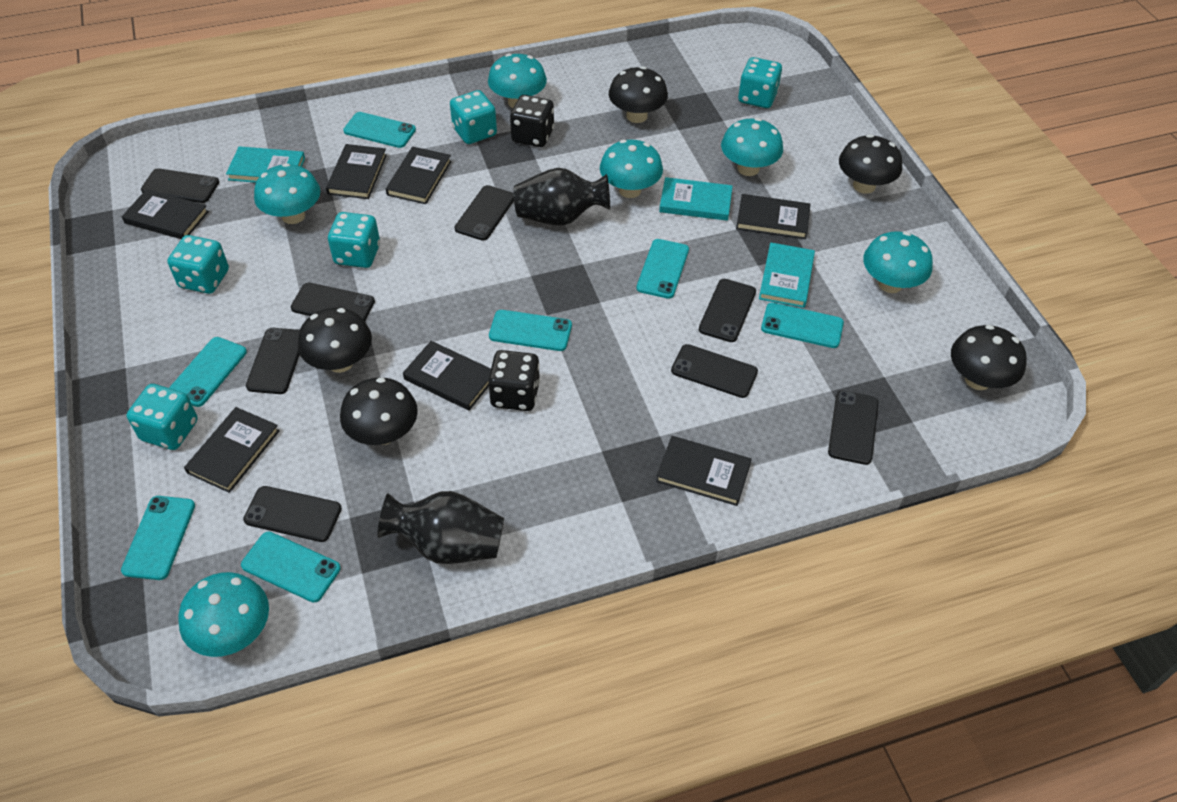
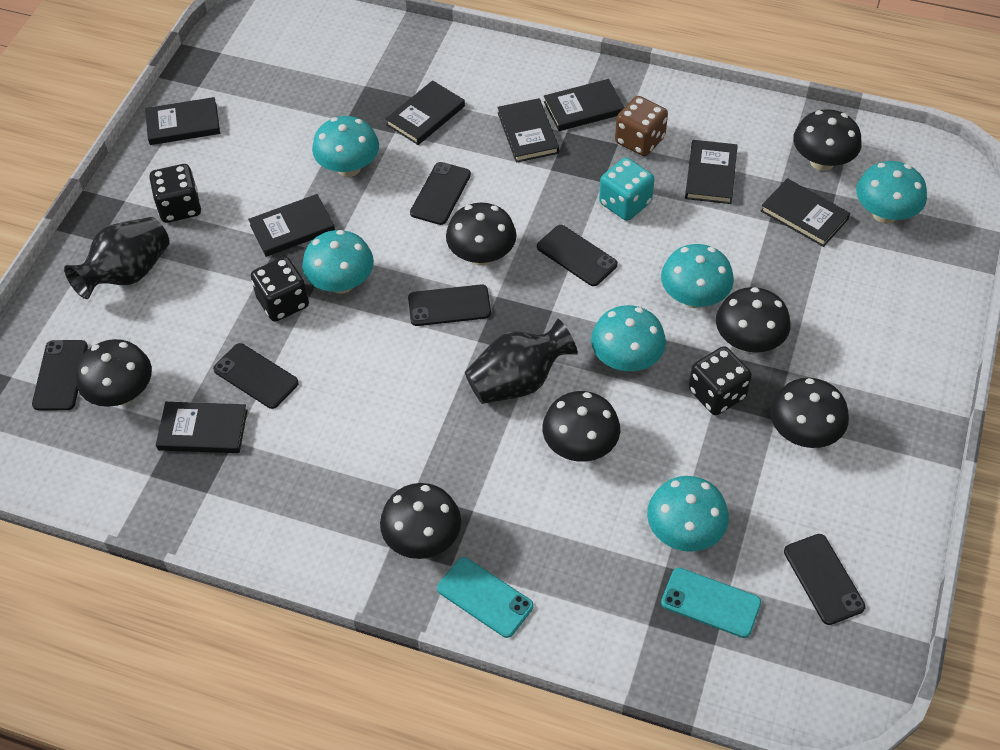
black book: 7 -> 8
black dice: 2 -> 3
black mushroom: 5 -> 7
black phone: 8 -> 6
brown dice: 0 -> 1
turquoise book: 3 -> 0
turquoise dice: 5 -> 1
turquoise phone: 7 -> 2

